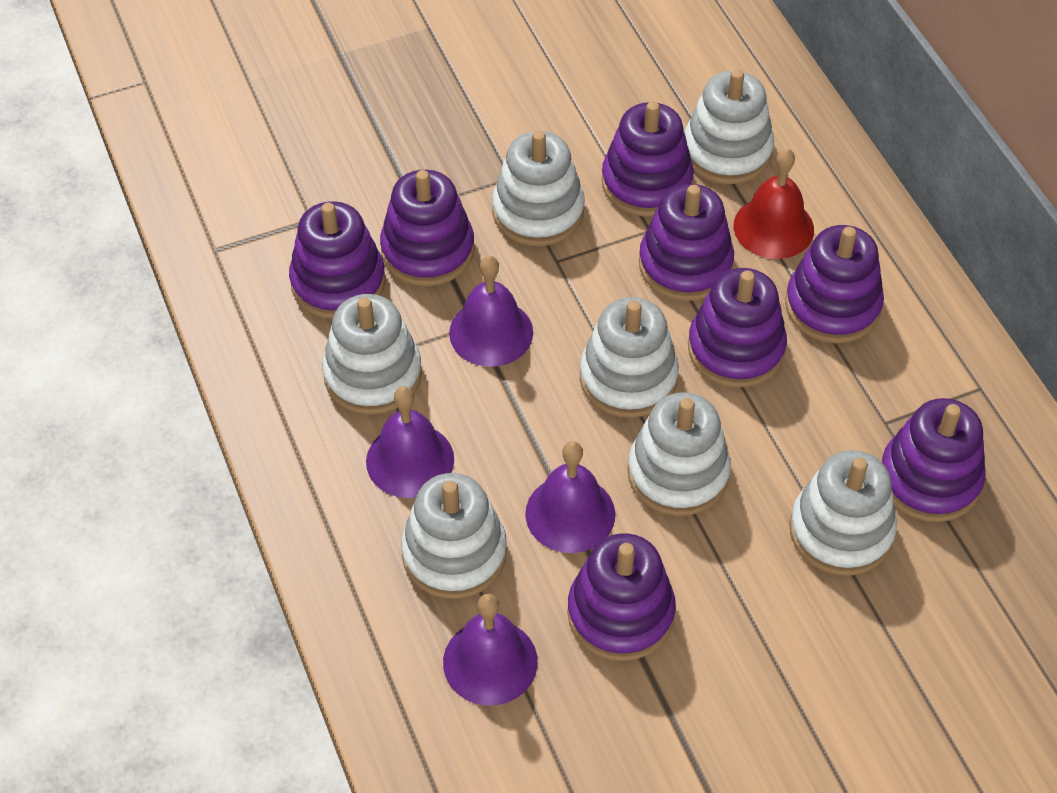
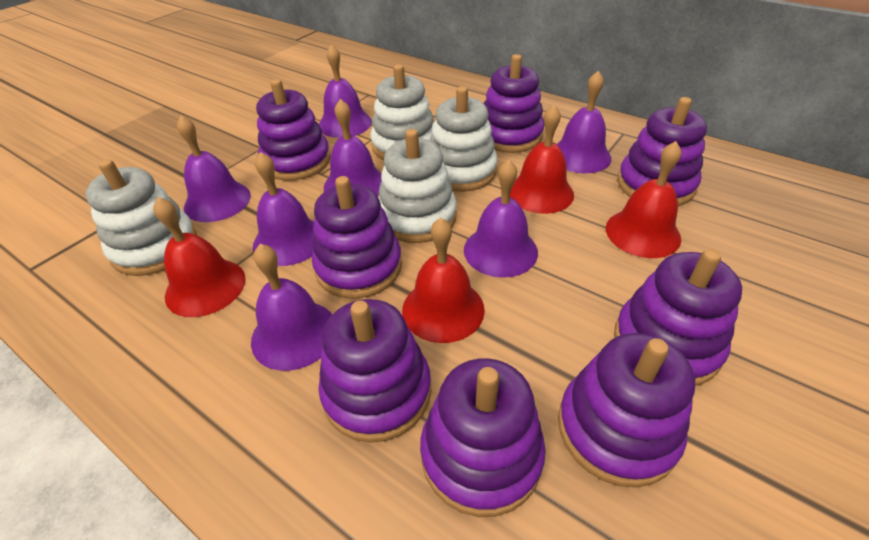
purple bell: 4 -> 7
red bell: 1 -> 4
white stacking toy: 7 -> 4

